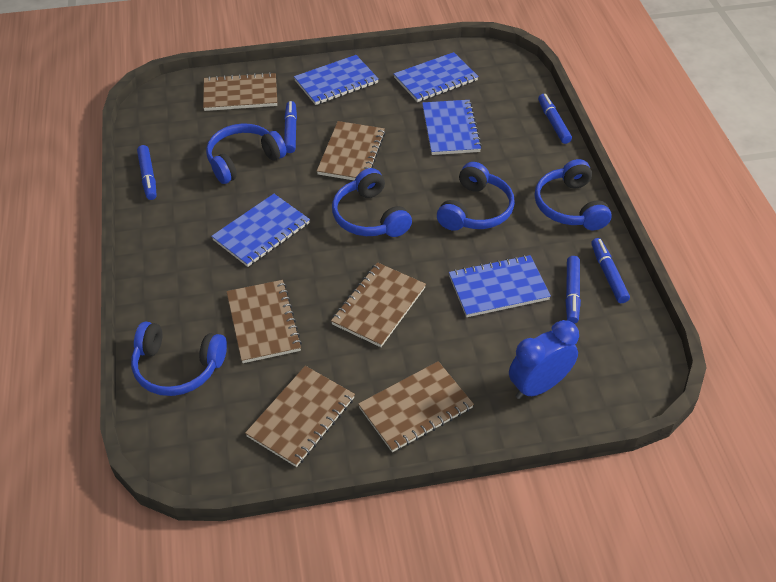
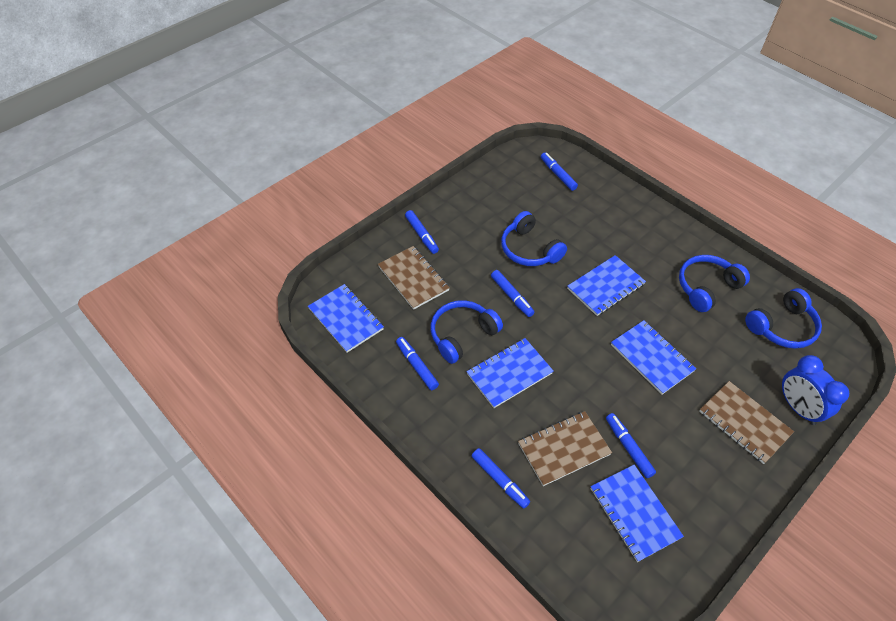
blue headphones: 5 -> 4
blue marker: 5 -> 6
brown notebook: 6 -> 3

